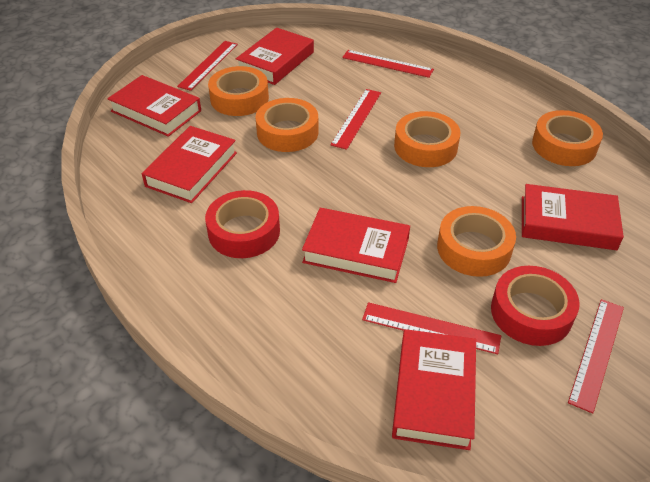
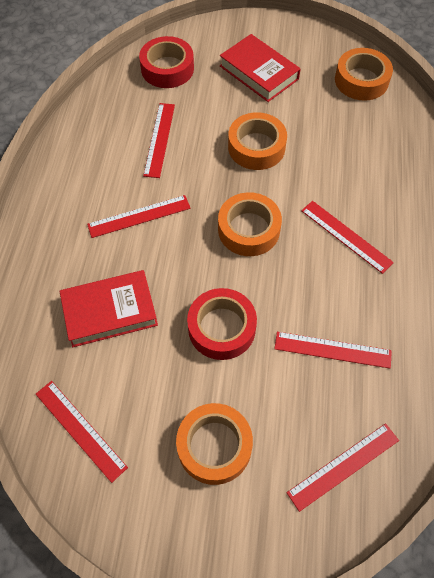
orange tape: 5 -> 4
red book: 6 -> 2
red ruler: 5 -> 6

